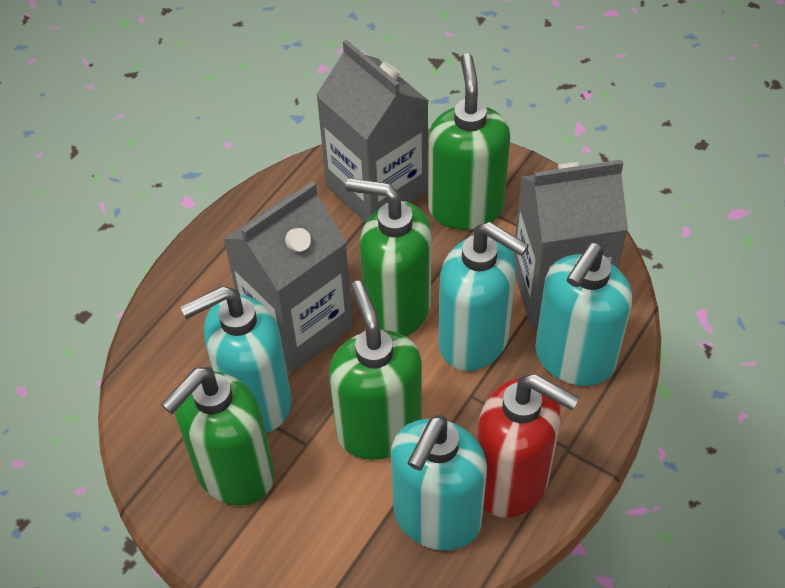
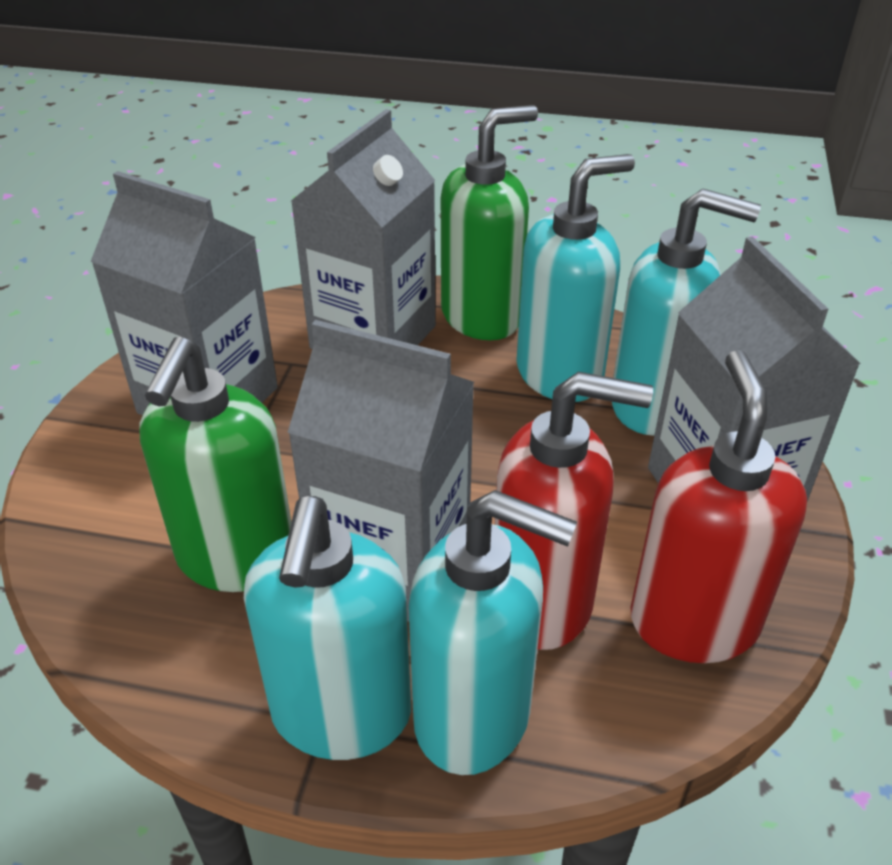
green soap dispenser: 4 -> 2
grey carton: 3 -> 4
red soap dispenser: 1 -> 2

